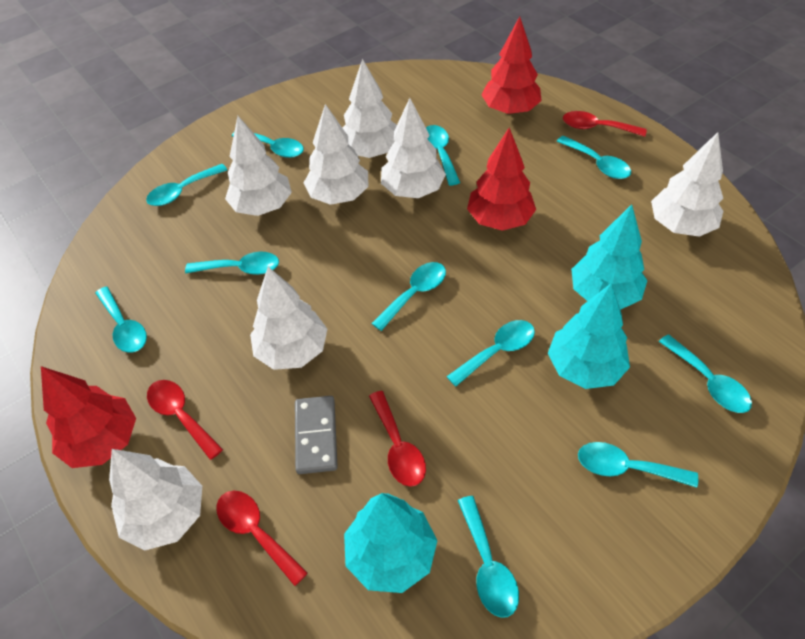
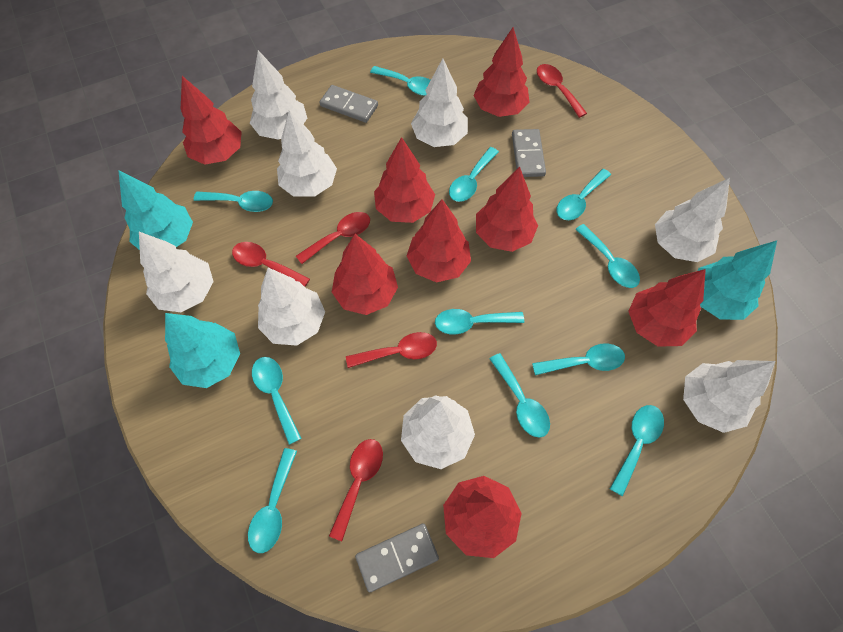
grey domino: 1 -> 3
red spoon: 4 -> 5
red tree: 3 -> 8
white tree: 7 -> 8

